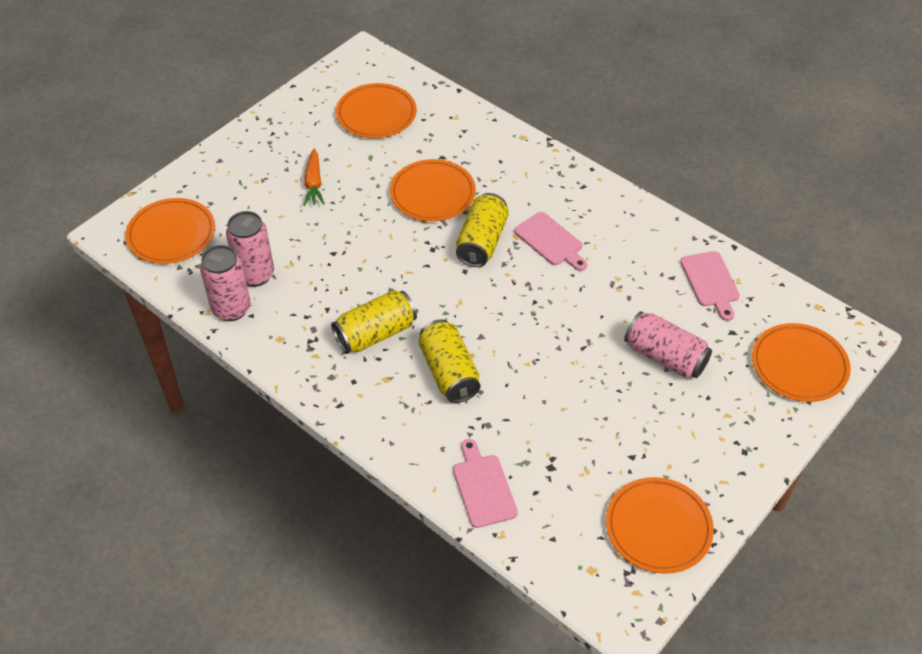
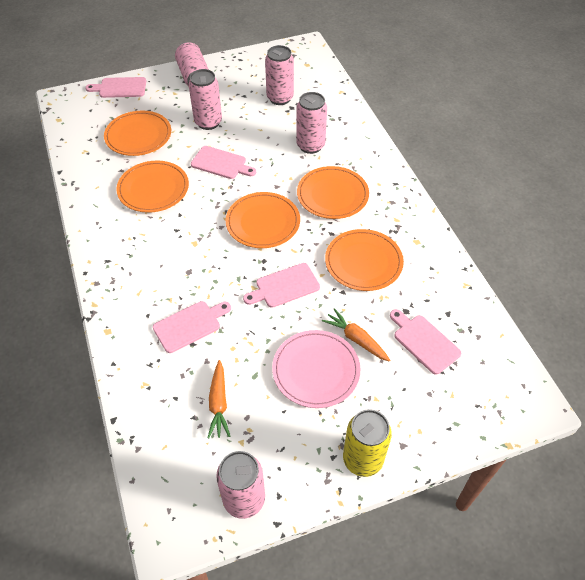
orange carrot: 1 -> 2
pink can: 3 -> 5
pink cutting board: 3 -> 5
pink plate: 0 -> 1
yellow can: 3 -> 1

